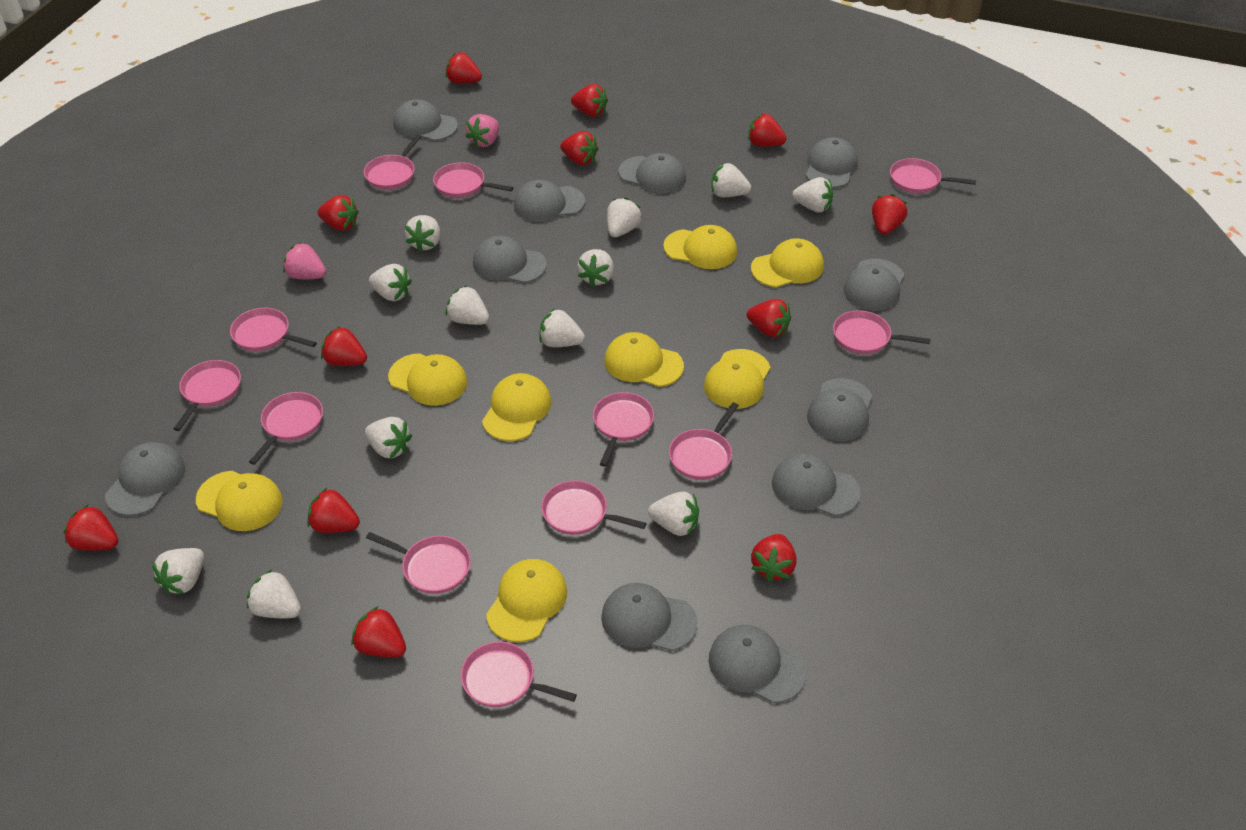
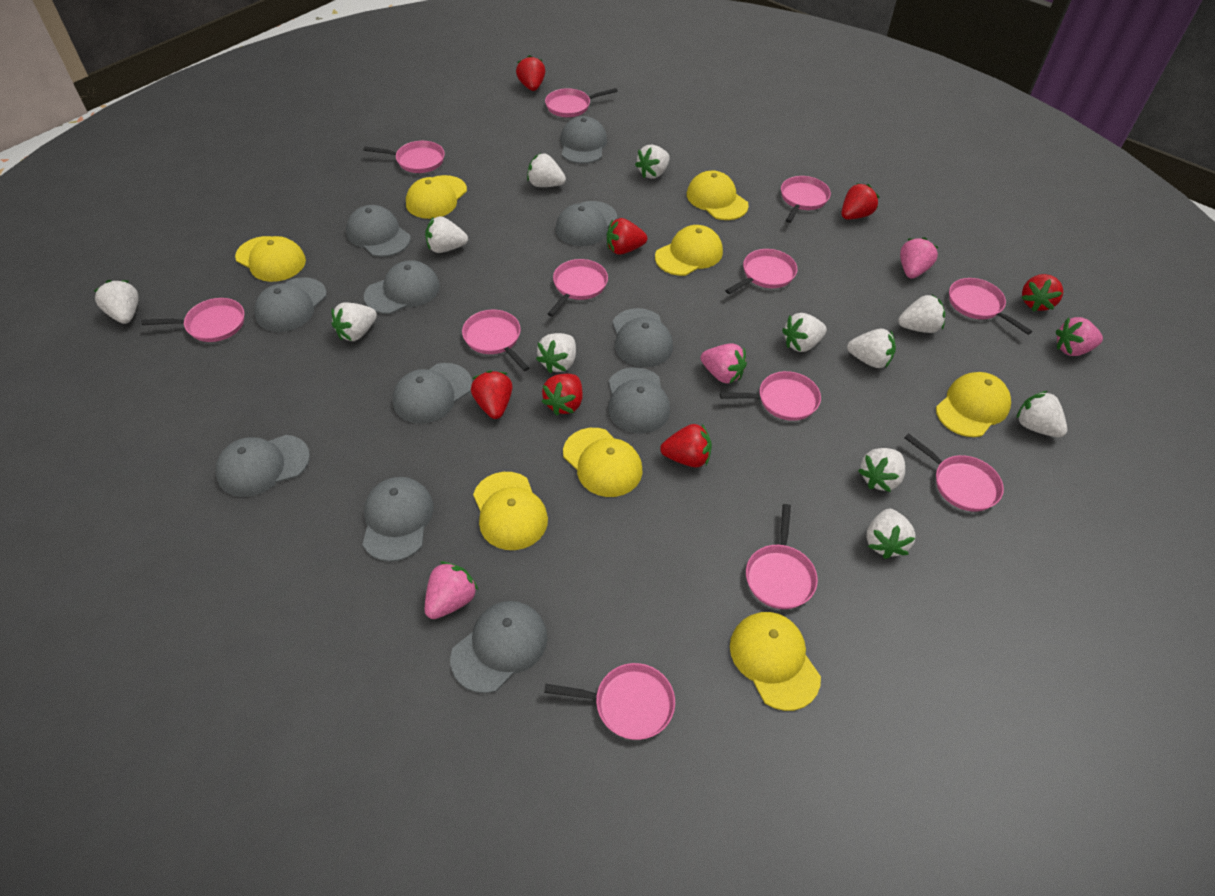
pink strawberry: 2 -> 4
red strawberry: 12 -> 7

